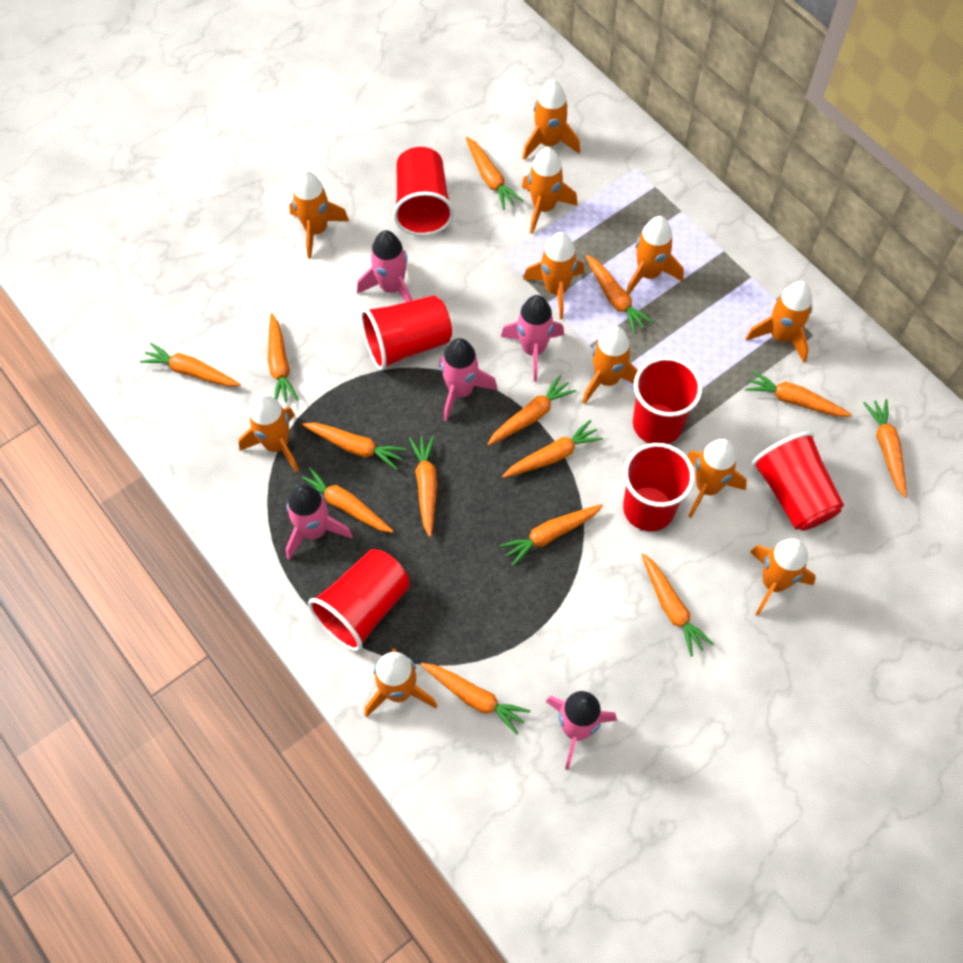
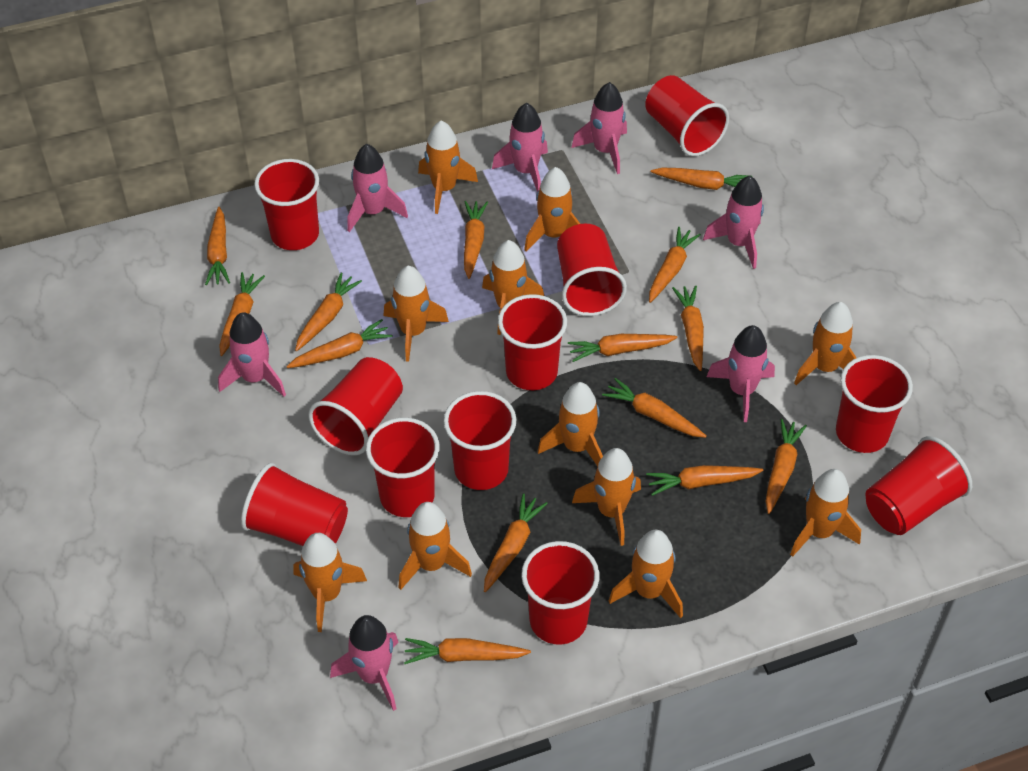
pink rocket: 5 -> 7
red cup: 6 -> 11

